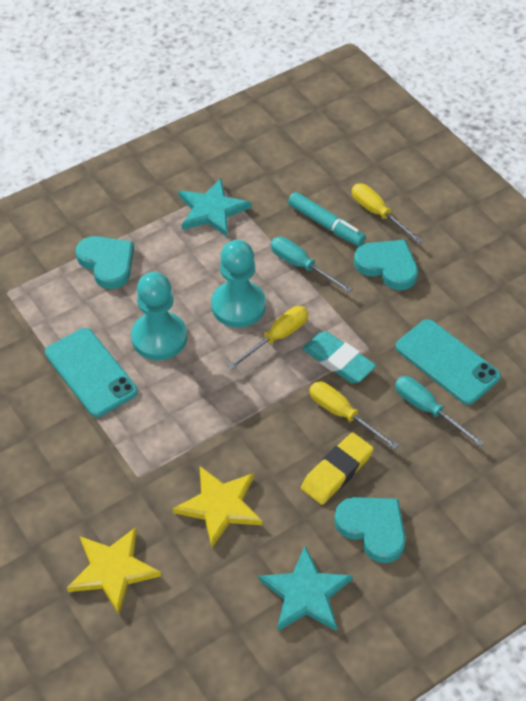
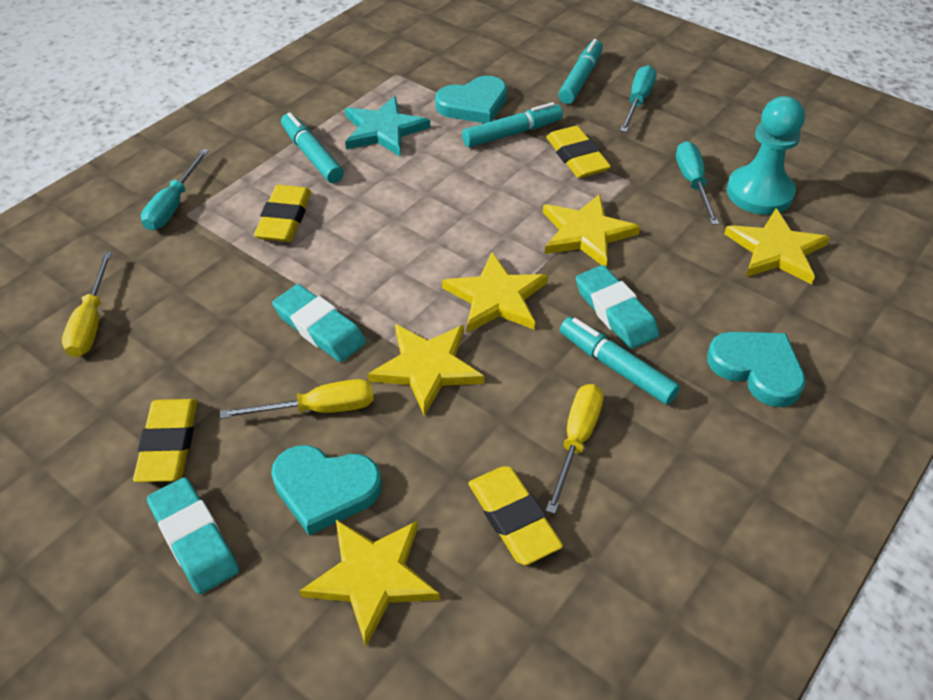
turquoise eraser: 1 -> 3
turquoise marker: 1 -> 4
turquoise pawn: 2 -> 1
turquoise phone: 2 -> 0
turquoise screwdriver: 2 -> 3
turquoise star: 2 -> 1
yellow eraser: 1 -> 4
yellow star: 2 -> 5

